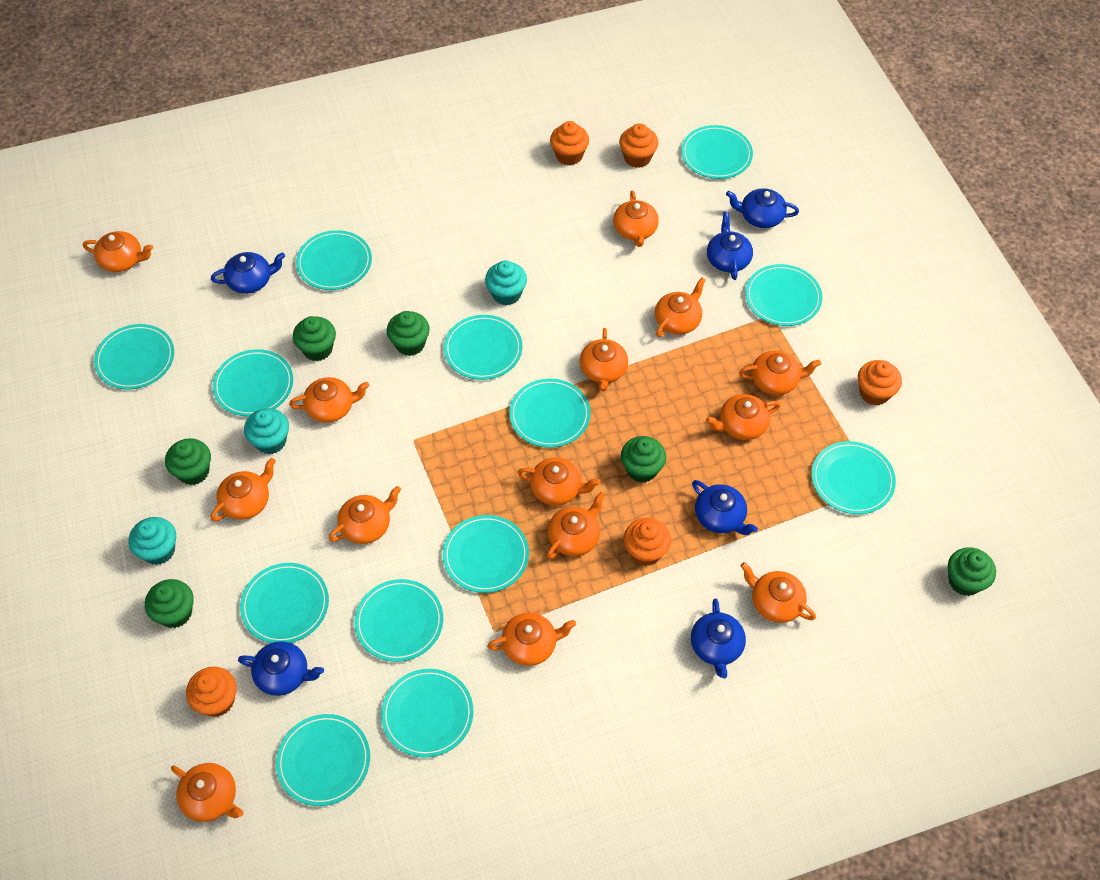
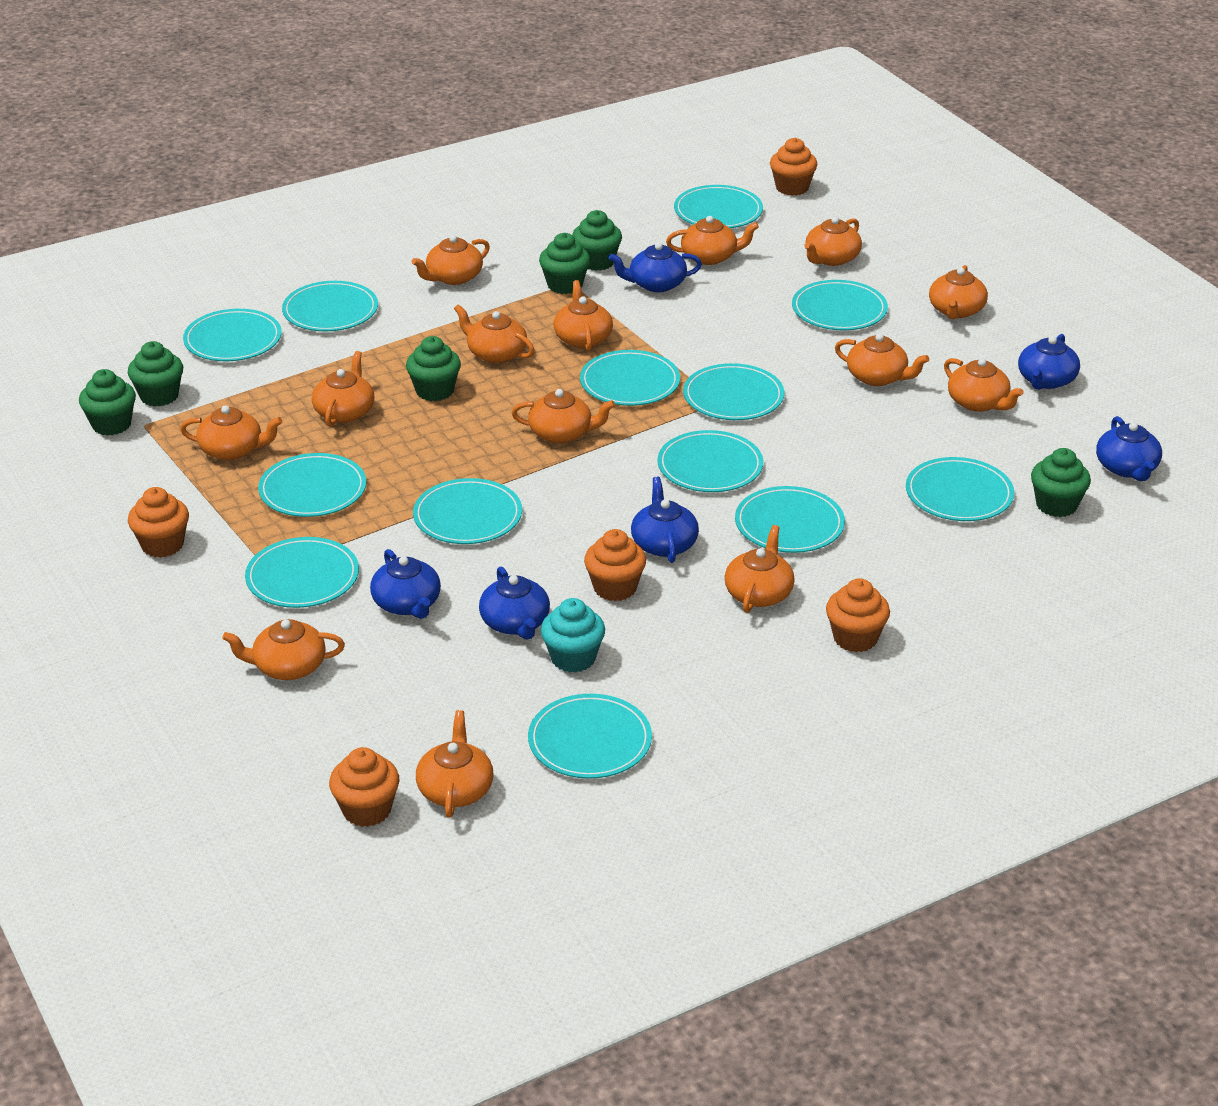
turquoise cupcake: 3 -> 1

